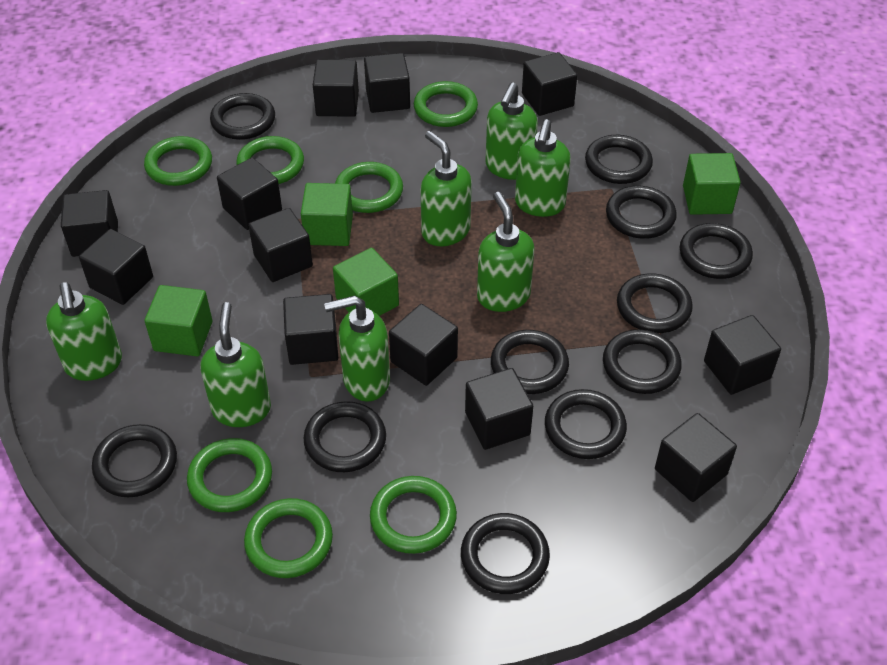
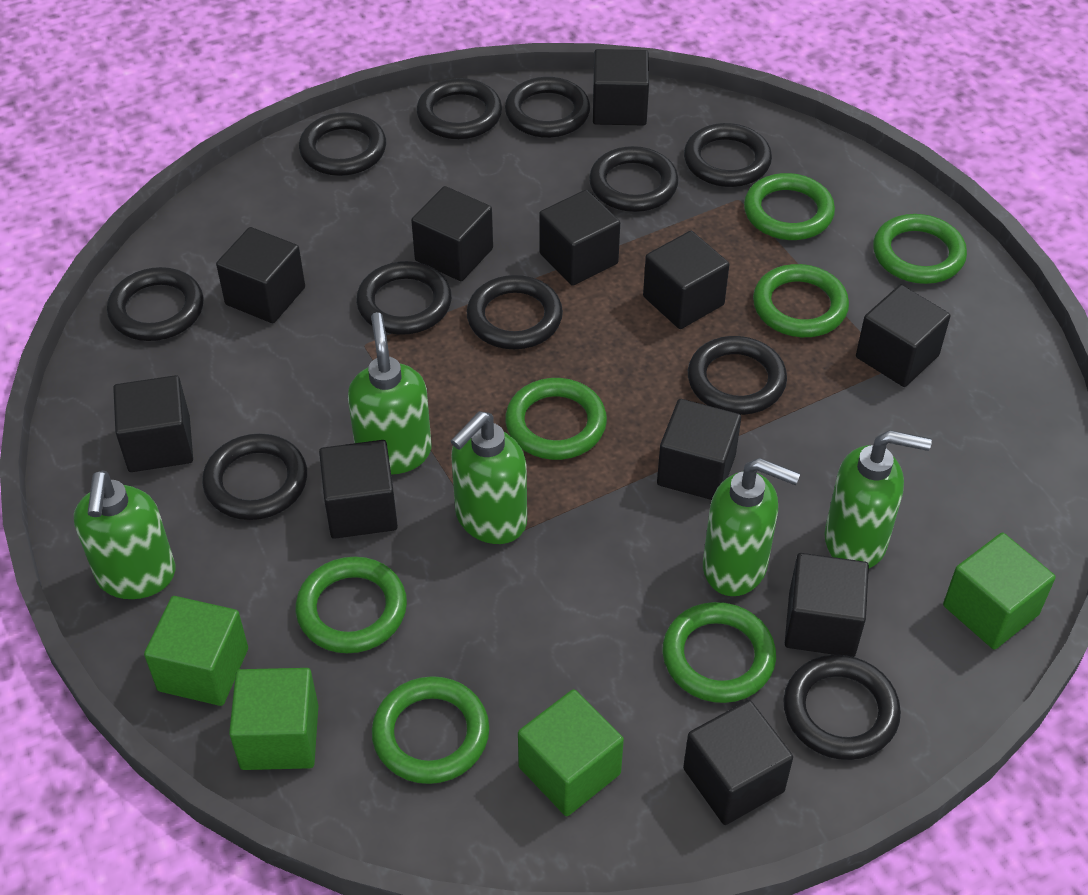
black cube: 12 -> 11
green soap dispenser: 7 -> 5

